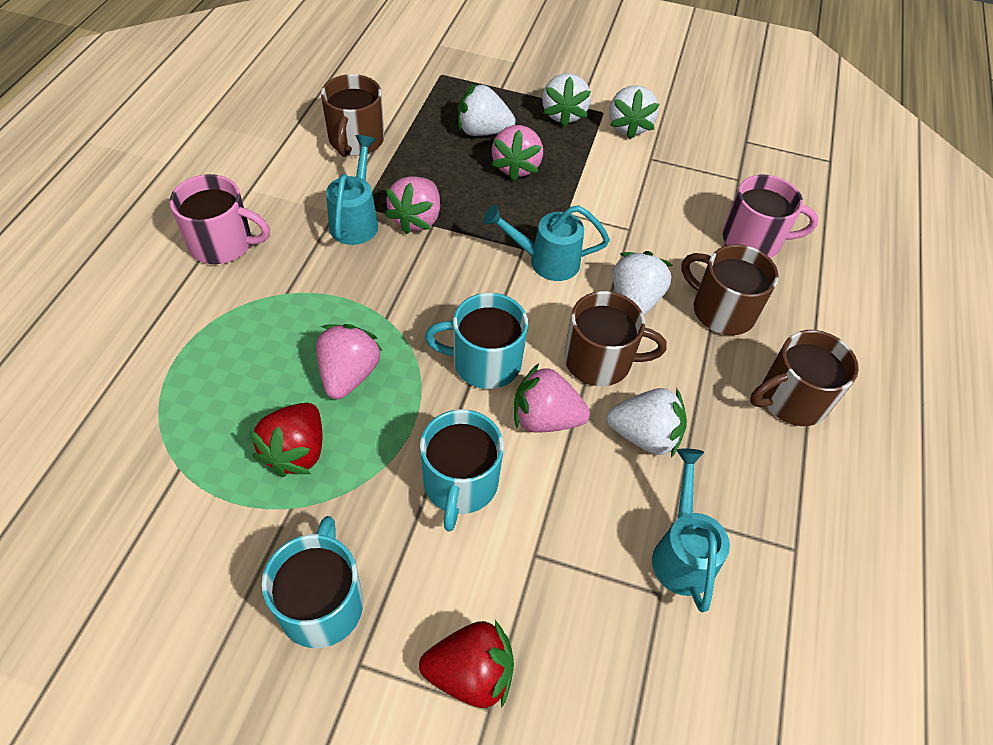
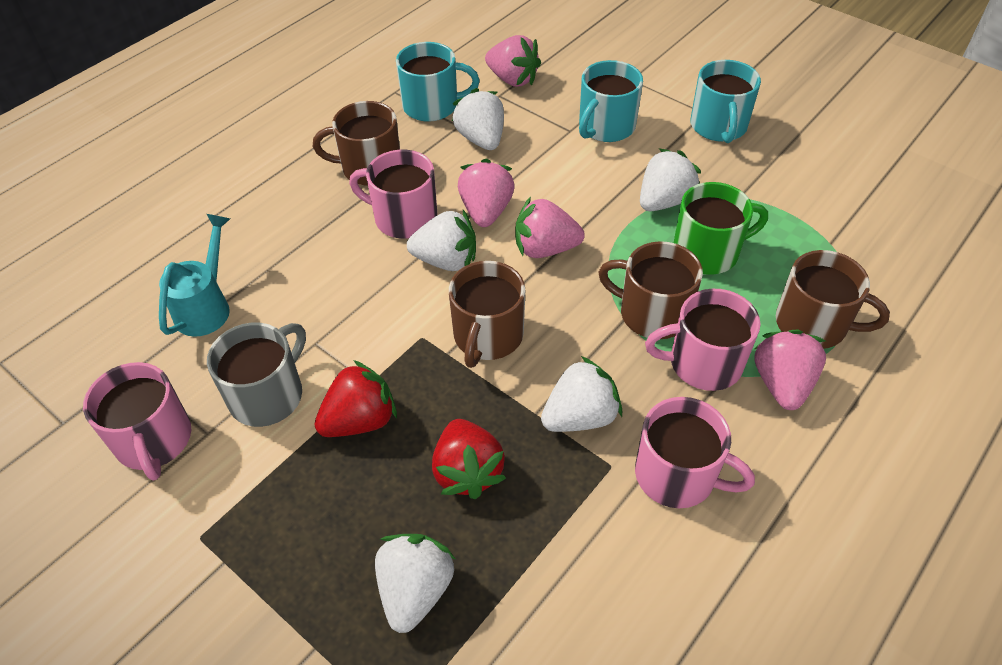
green mug: 0 -> 1
grey mug: 0 -> 1
pink mug: 2 -> 4
turquoise watering can: 3 -> 1

